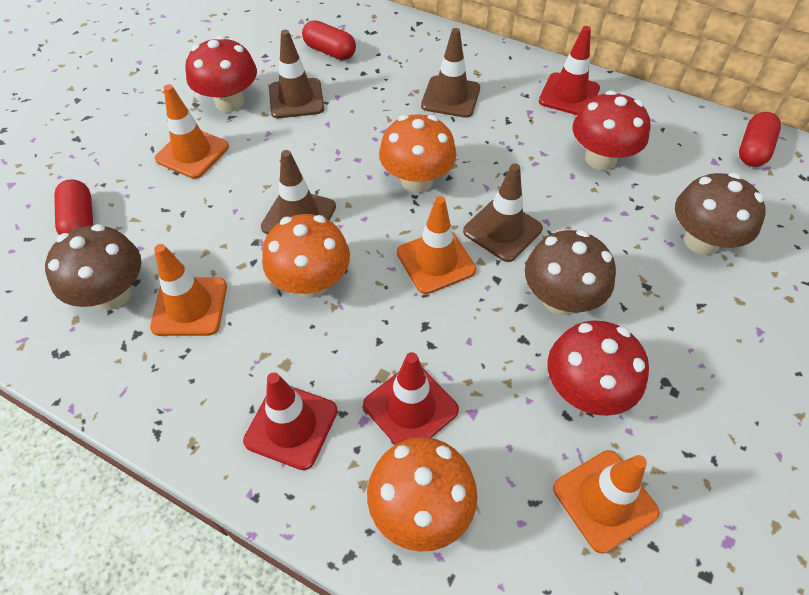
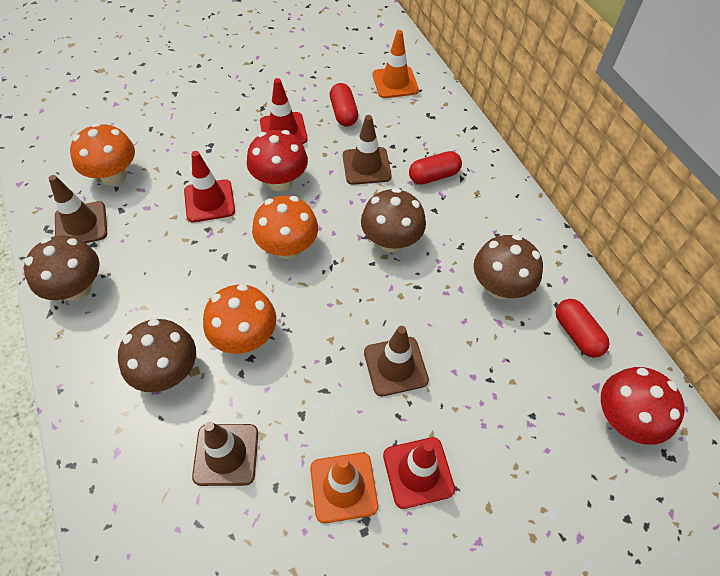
brown mushroom: 3 -> 4
orange traffic cone: 4 -> 2
red mushroom: 3 -> 2

